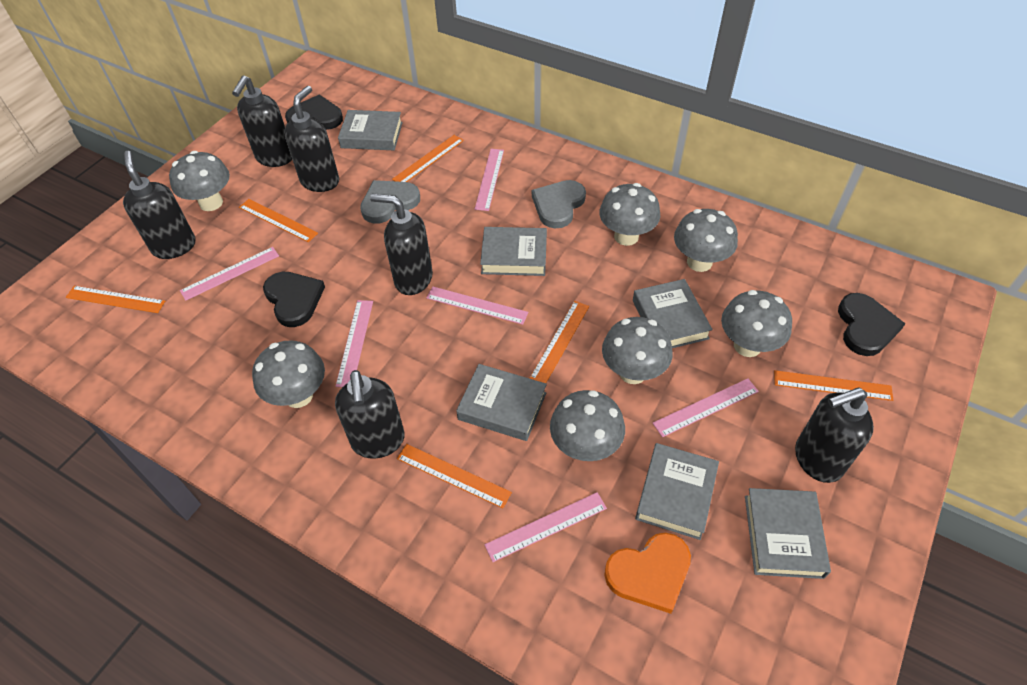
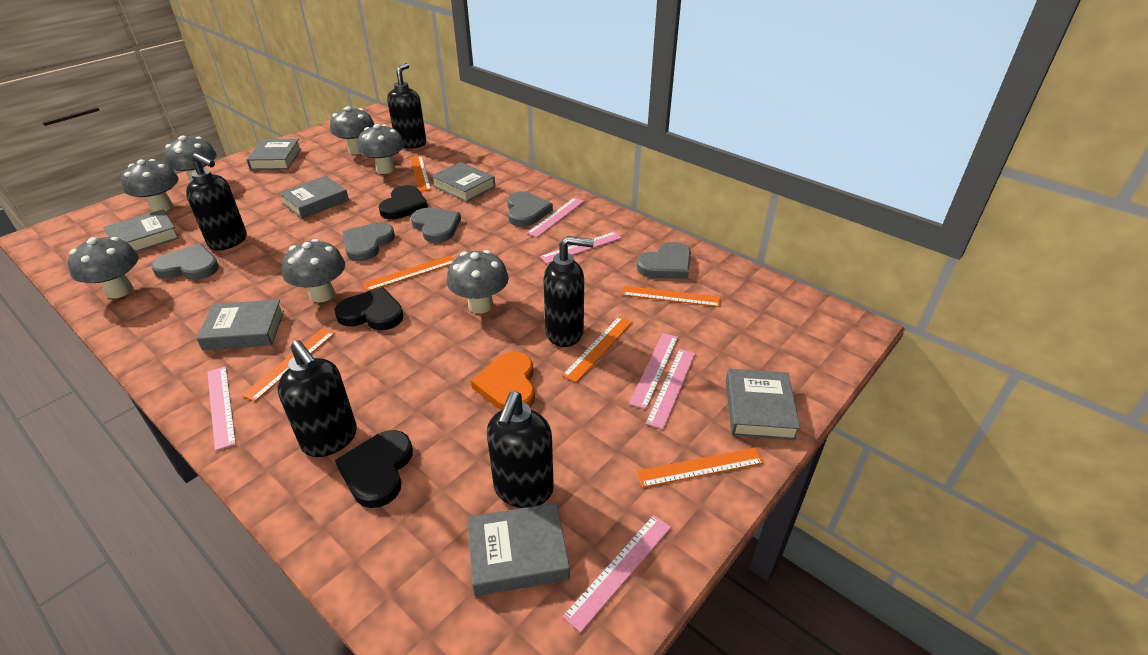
black soap dispenser: 6 -> 5
grey book: 6 -> 7
grey heart: 2 -> 5

